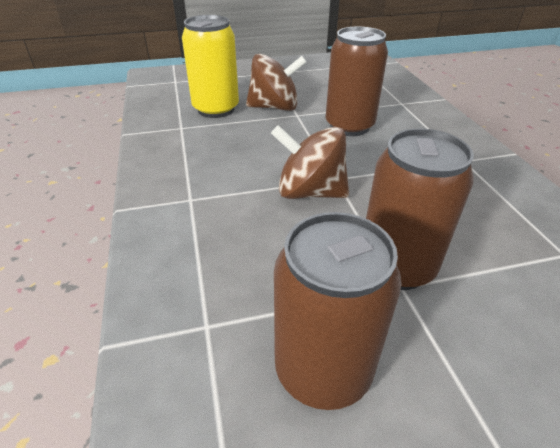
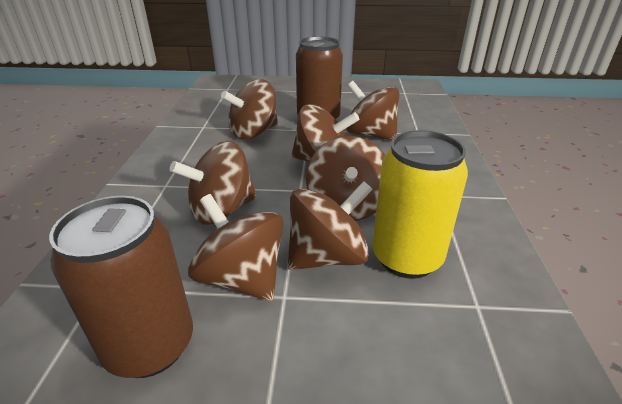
brown can: 3 -> 2
brown spinning top: 2 -> 7

